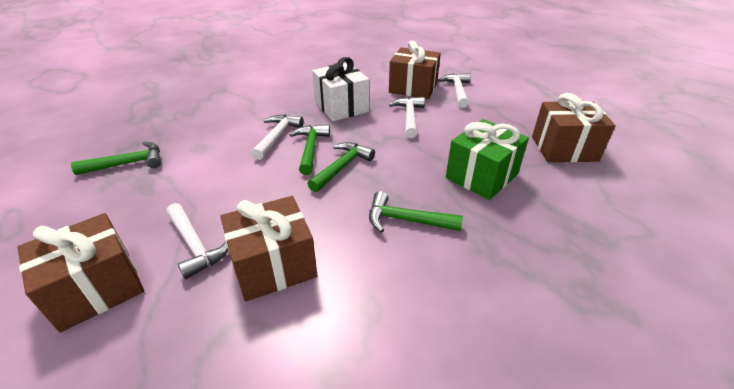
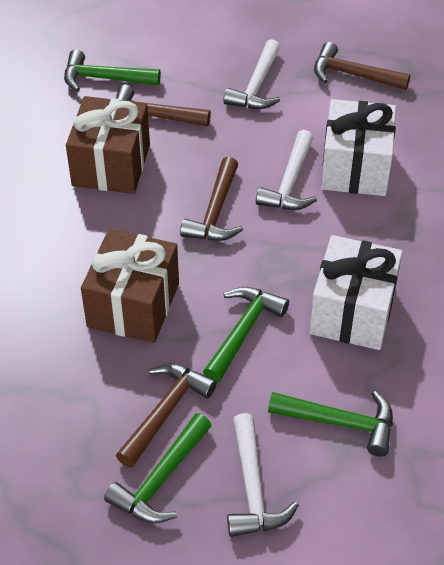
brown gift: 4 -> 2
brown hammer: 0 -> 4
green gift: 1 -> 0
white gift: 1 -> 2
white hammer: 4 -> 3

